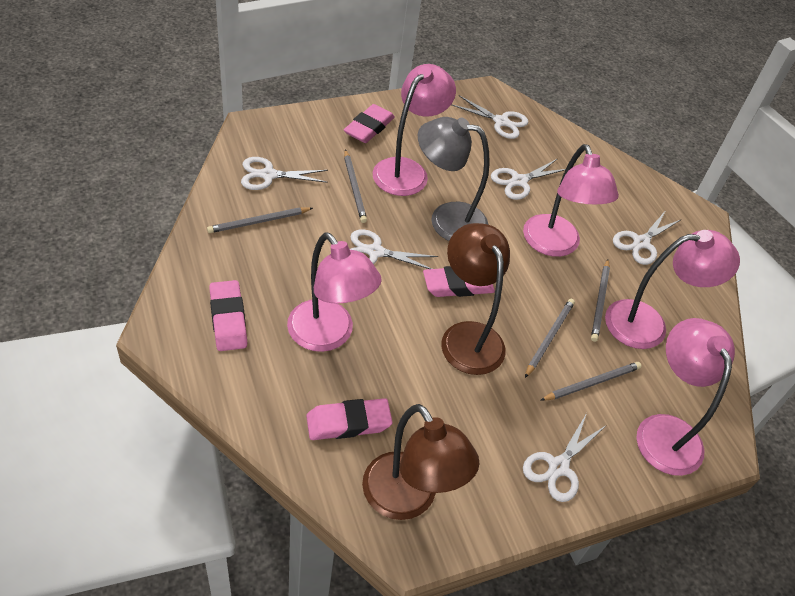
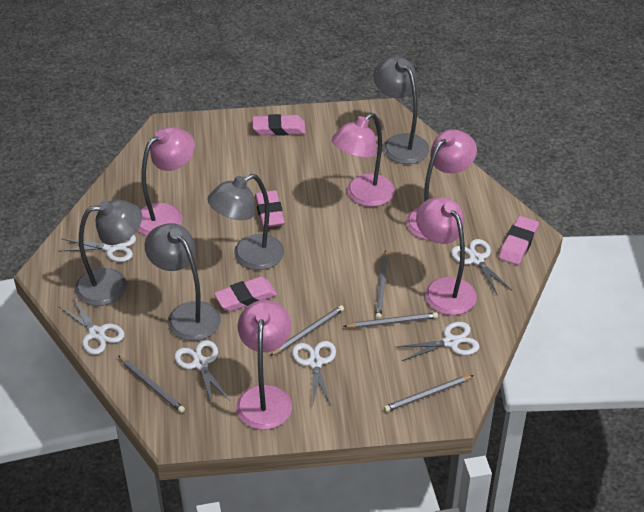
brown lamp: 2 -> 0
grey lamp: 1 -> 4

